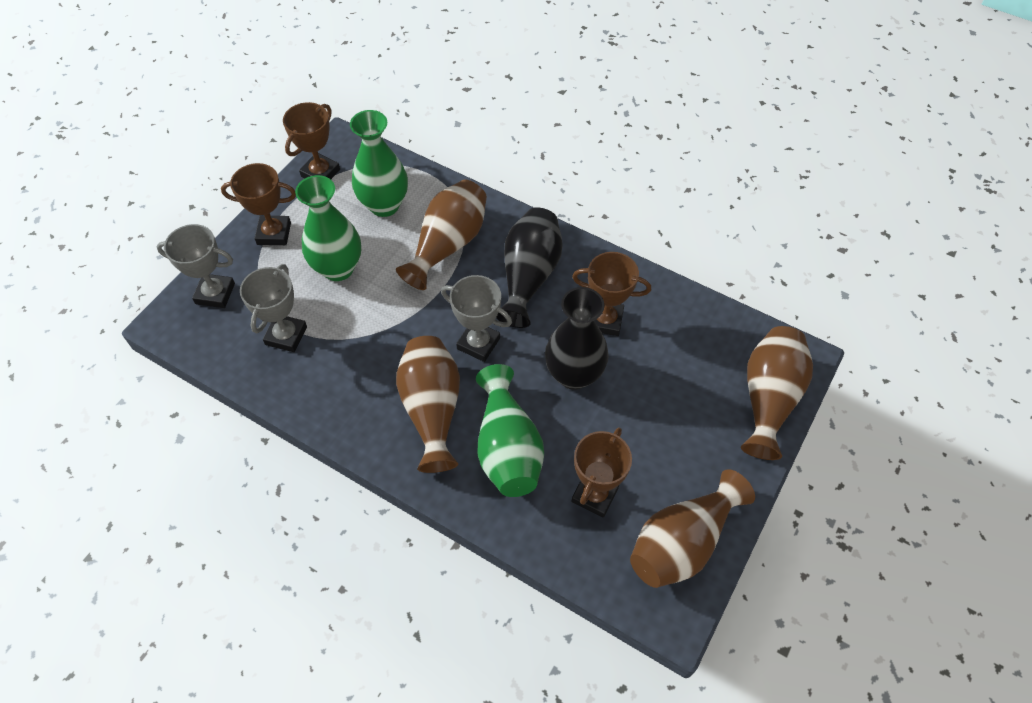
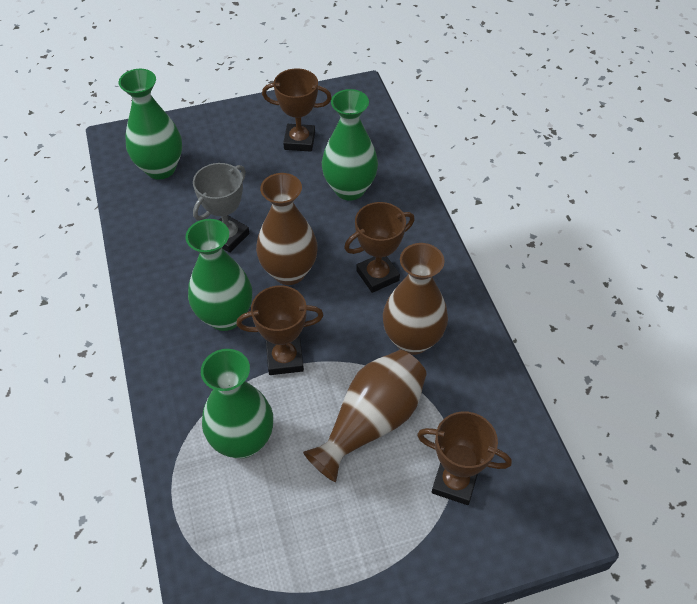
black vase: 2 -> 0
brown vase: 4 -> 3
green vase: 3 -> 4
grey trophy: 3 -> 1

